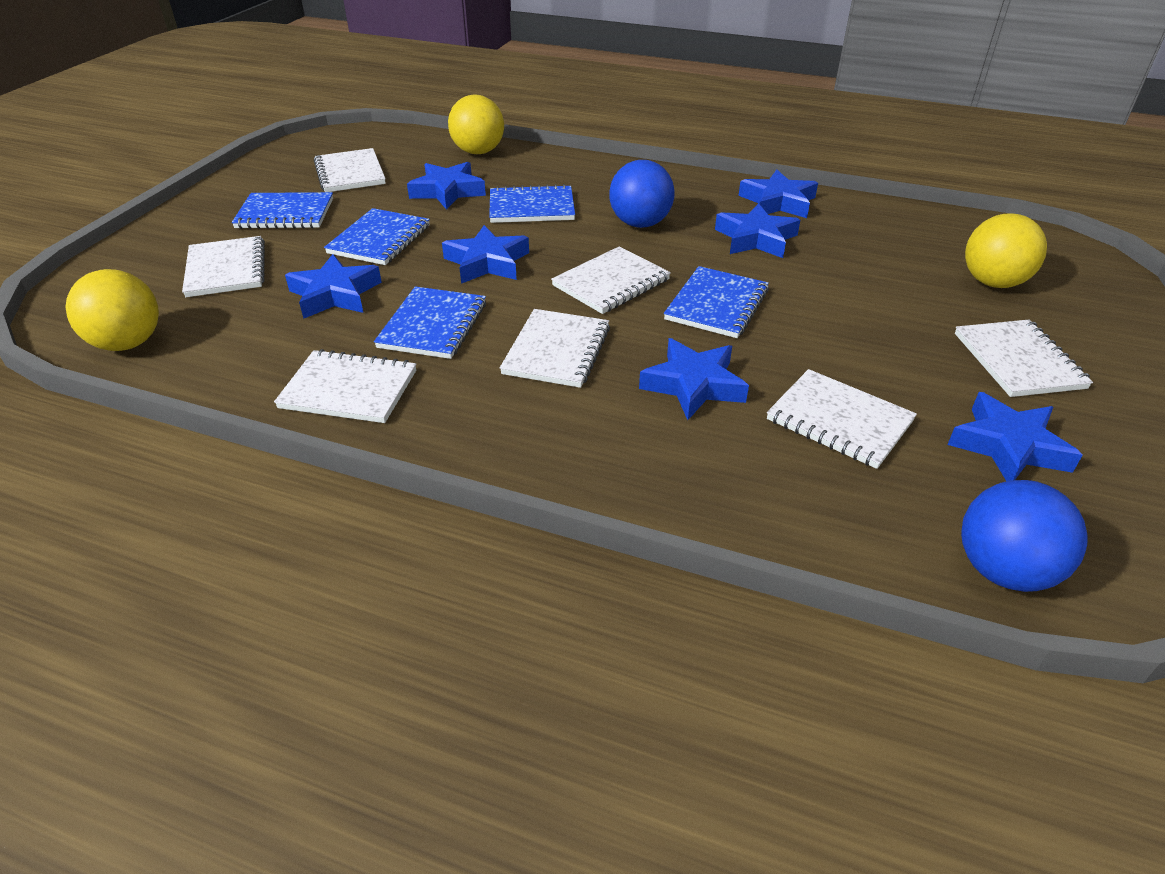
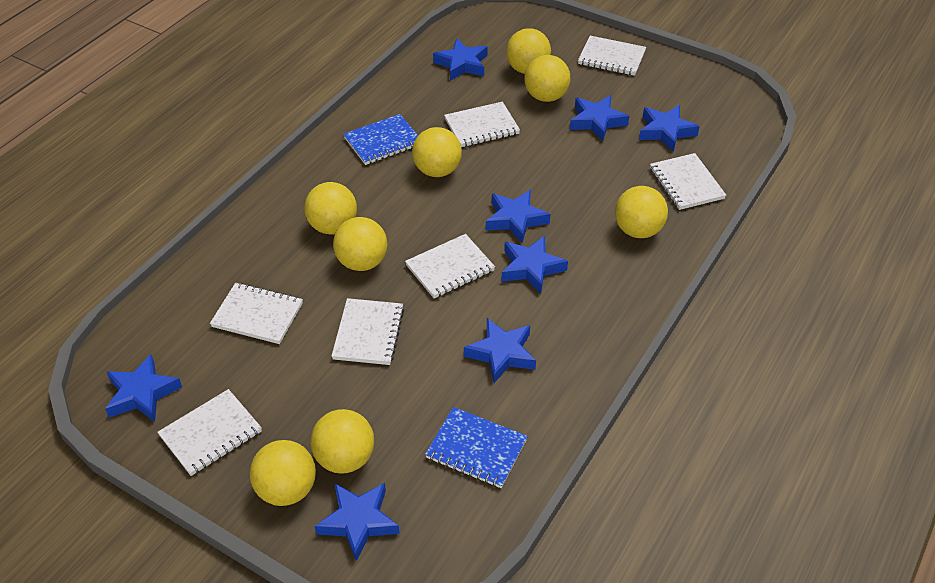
blue ball: 2 -> 0
blue notebook: 5 -> 2
blue star: 7 -> 8
yellow ball: 3 -> 8

